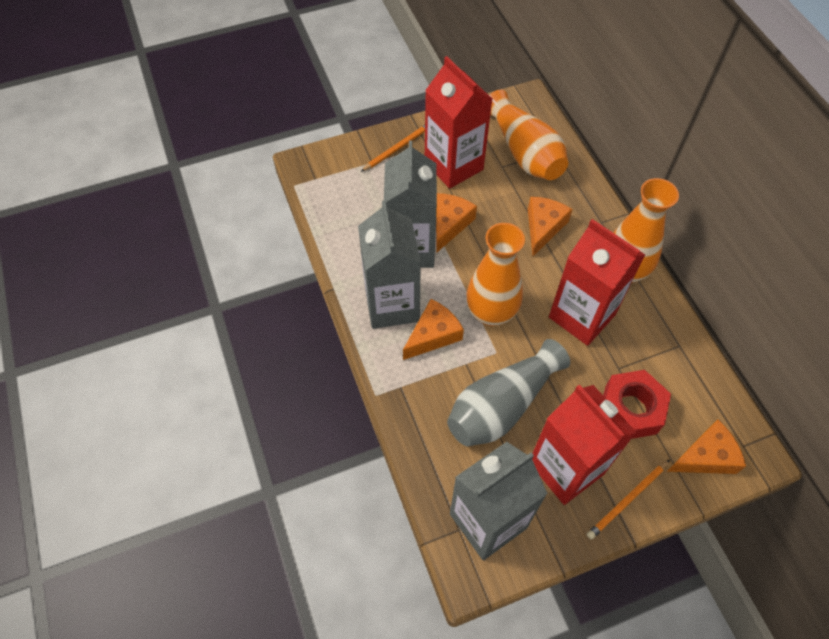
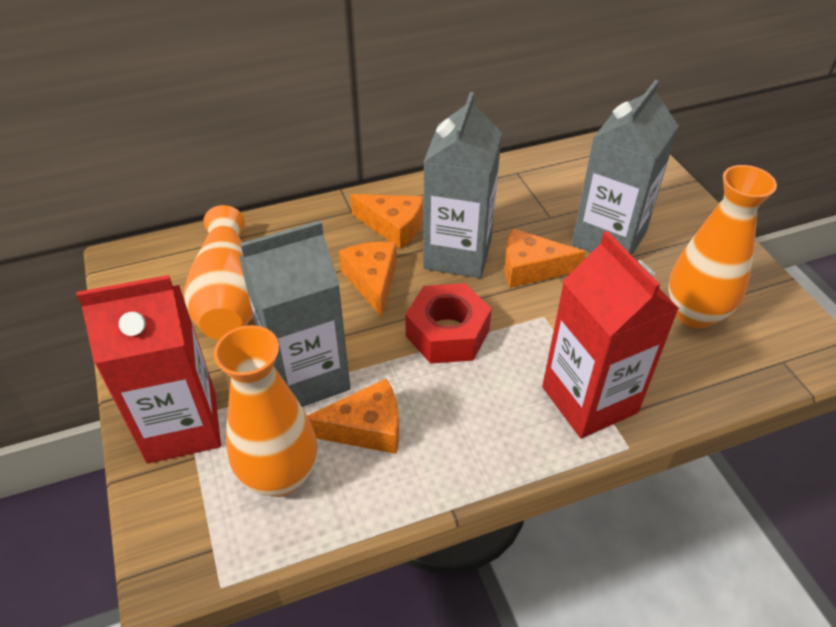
grey vase: 1 -> 0
orange pencil: 2 -> 0
red carton: 3 -> 2

